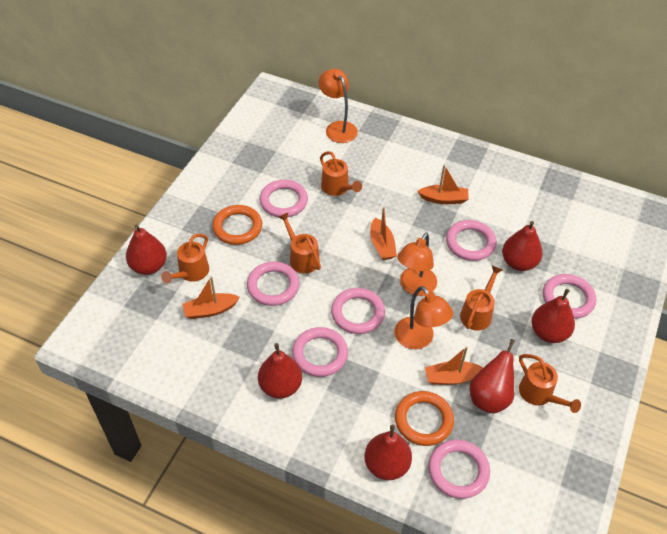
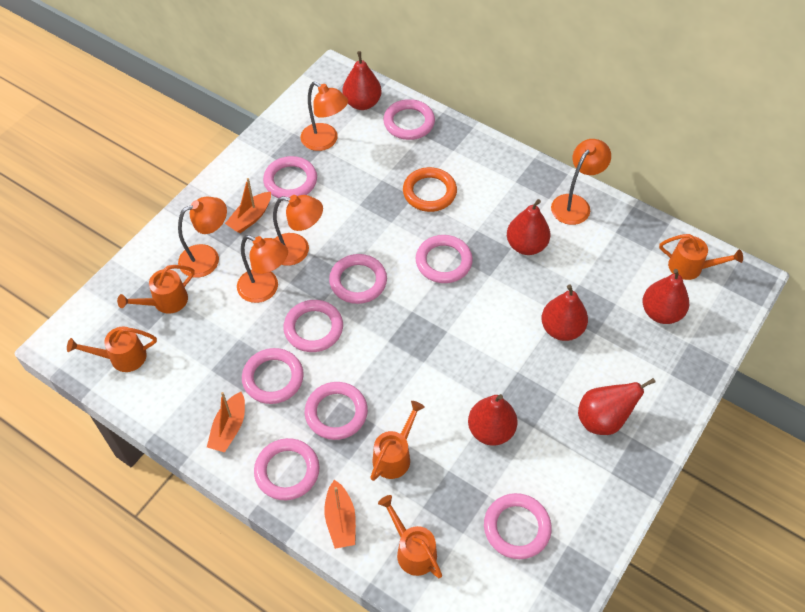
orange boat: 4 -> 3
orange lamp: 3 -> 5
orange ring: 2 -> 1
pink ring: 7 -> 9

